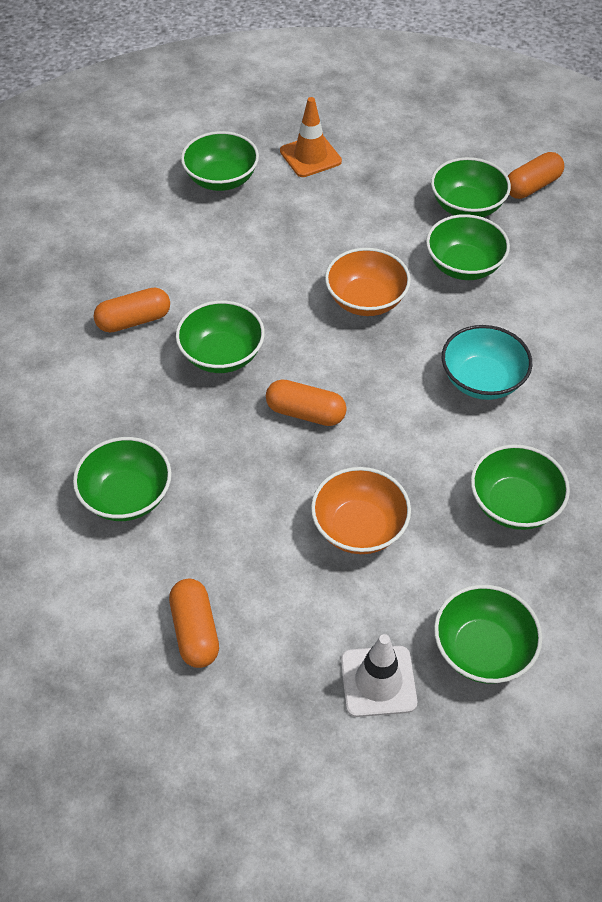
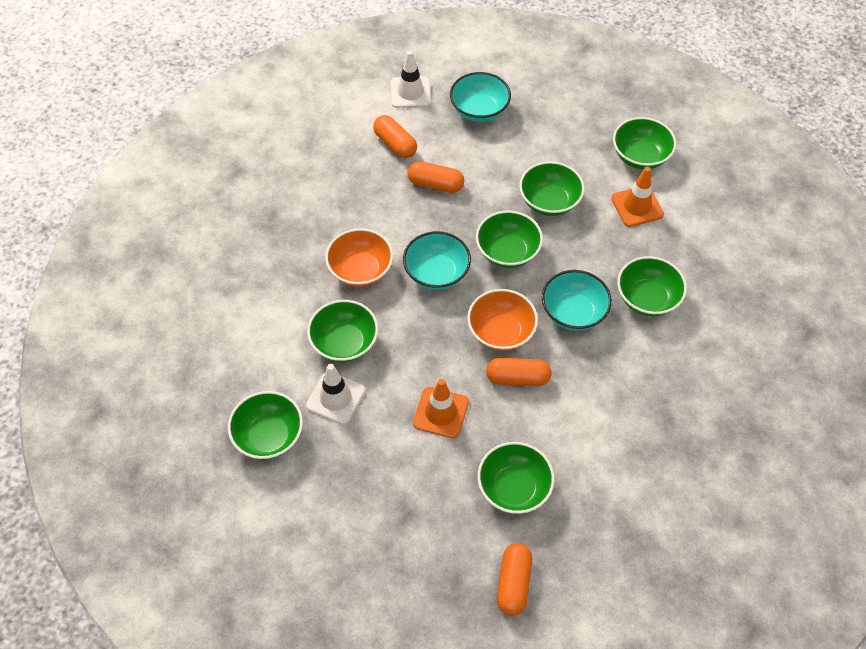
orange traffic cone: 1 -> 2
turquoise bowl: 1 -> 3
white traffic cone: 1 -> 2

